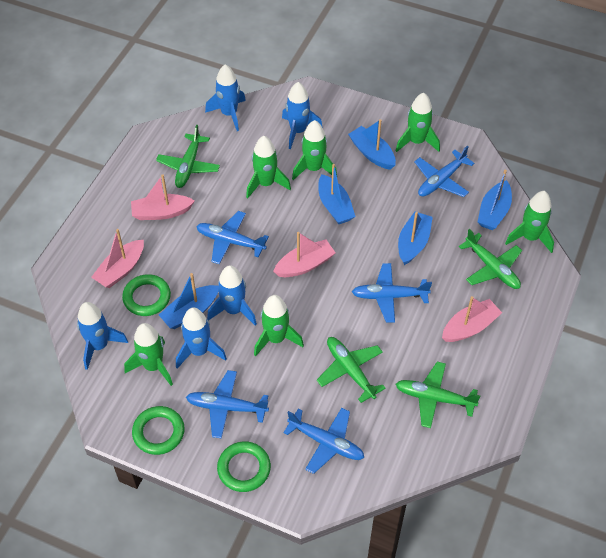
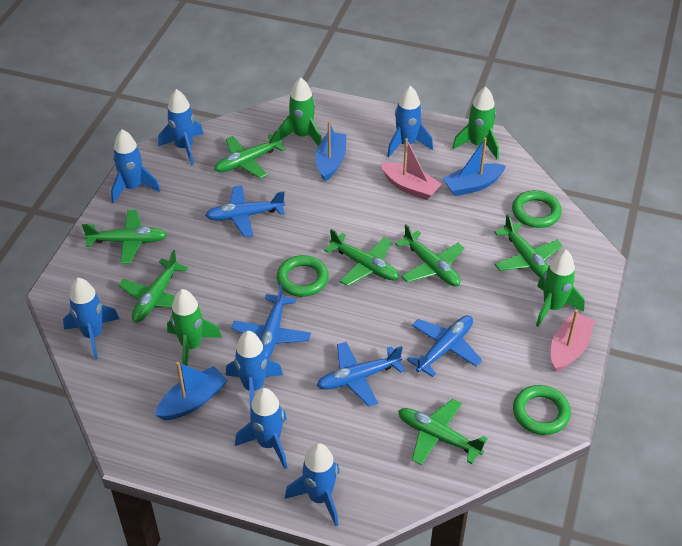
blue boat: 5 -> 3
blue plane: 5 -> 4
blue rocket: 5 -> 7
green plane: 4 -> 7
green rocket: 6 -> 4
pink boat: 4 -> 2

